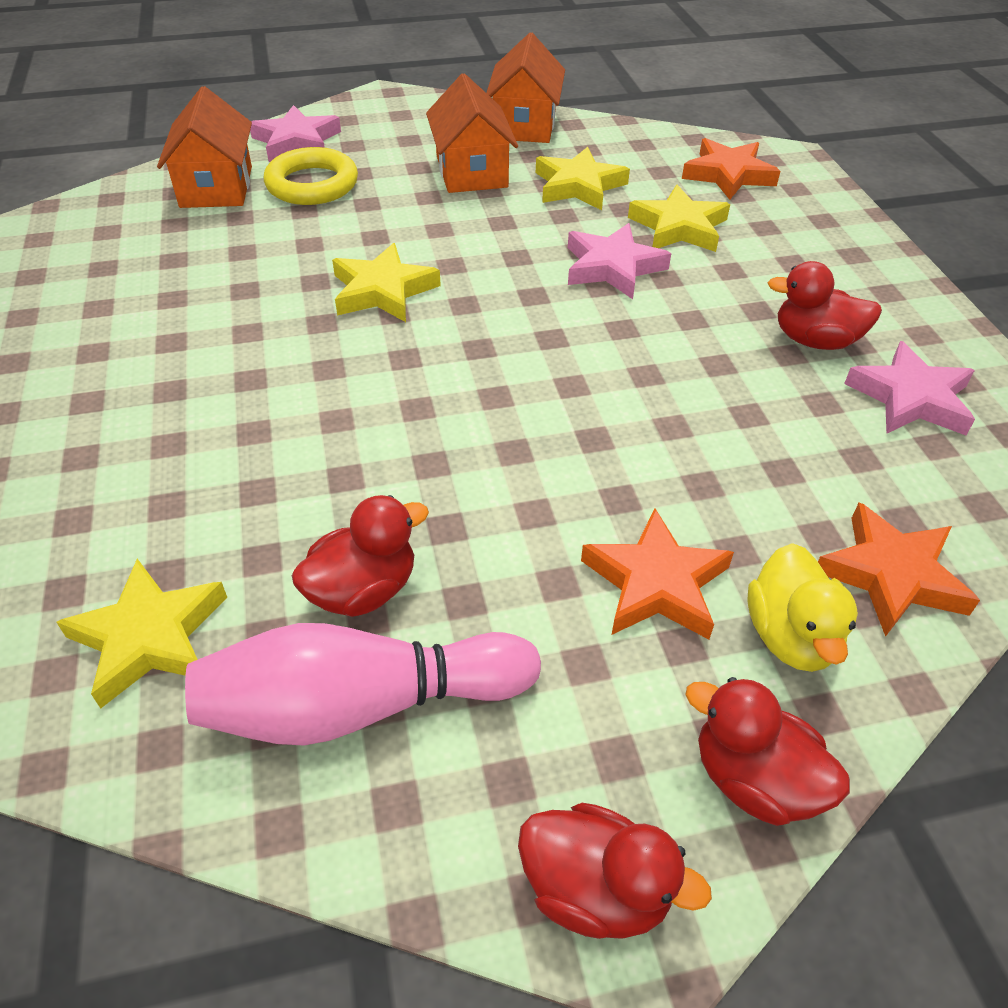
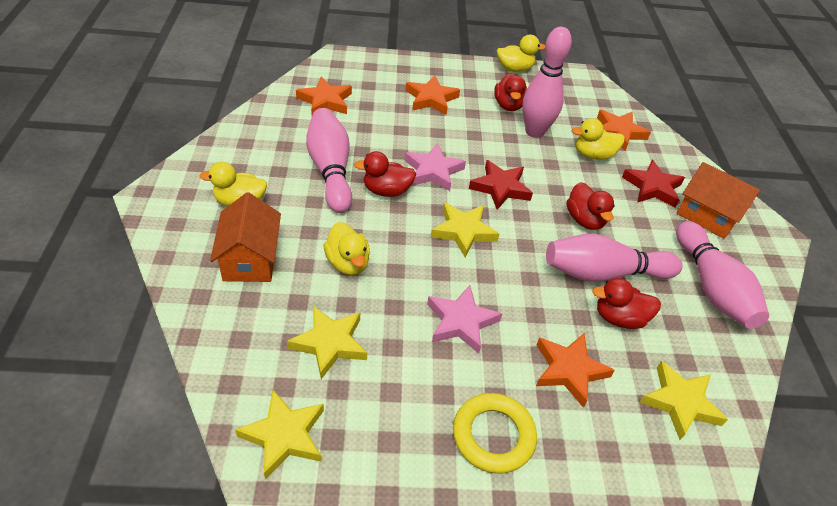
orange house: 3 -> 2
orange star: 3 -> 4
pink bowling pin: 1 -> 4
pink star: 3 -> 2
red star: 0 -> 2
yellow duck: 1 -> 4

